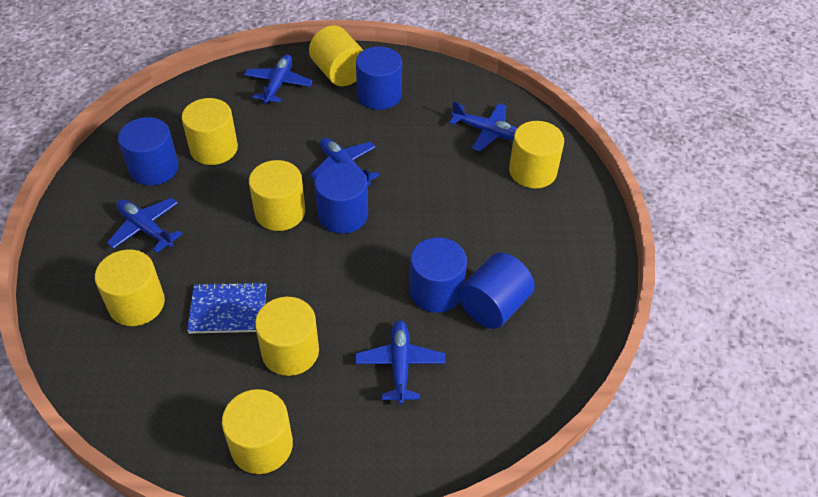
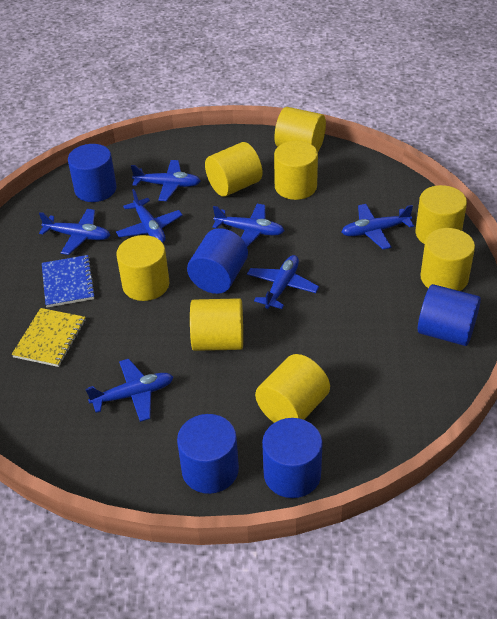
blue plane: 5 -> 7
yellow cylinder: 7 -> 8
yellow notebook: 0 -> 1

